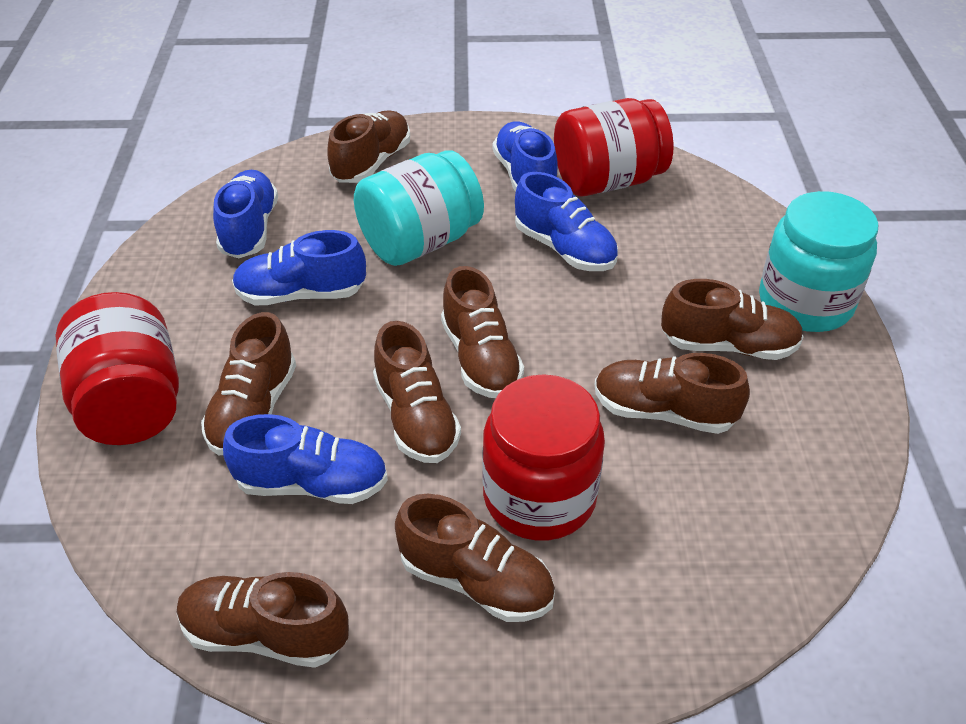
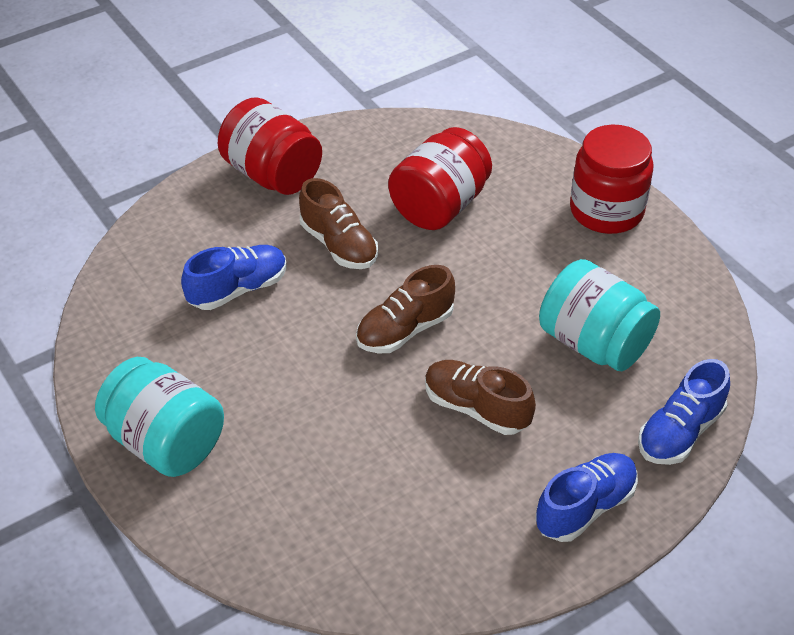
blue shoe: 5 -> 3
brown shoe: 8 -> 3

